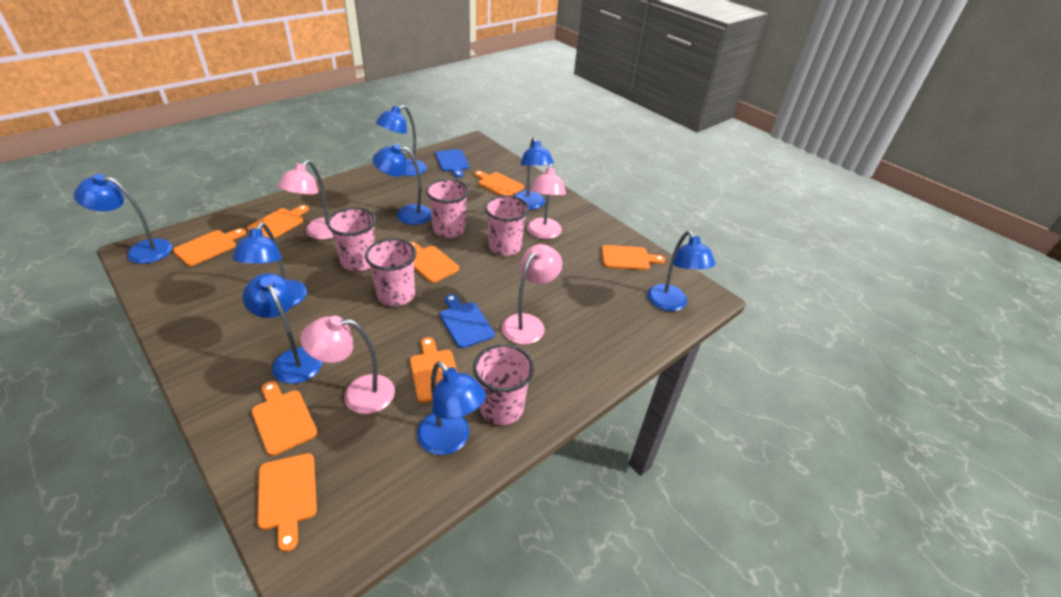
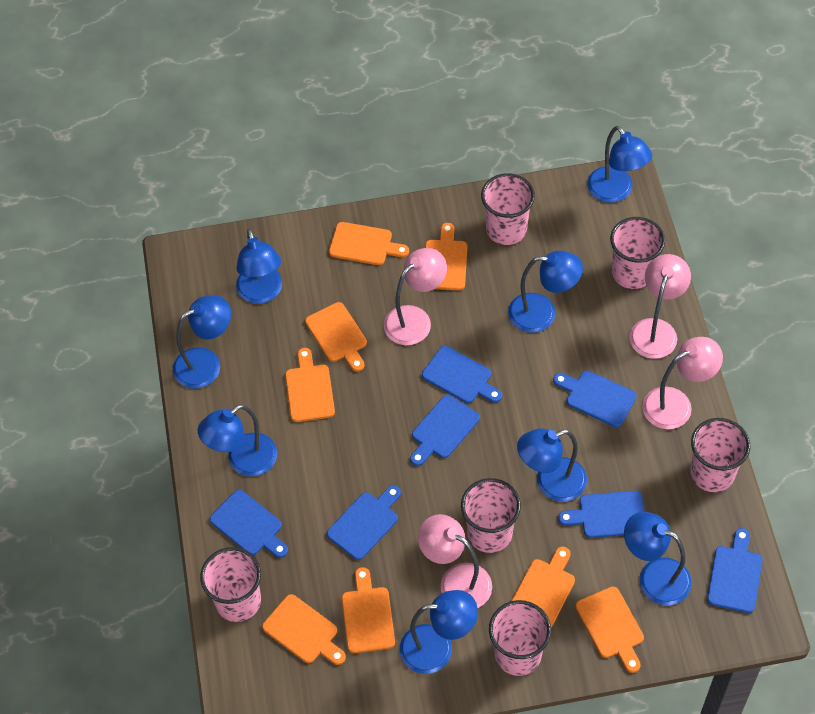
blue cutting board: 2 -> 7
pink cup: 5 -> 6

